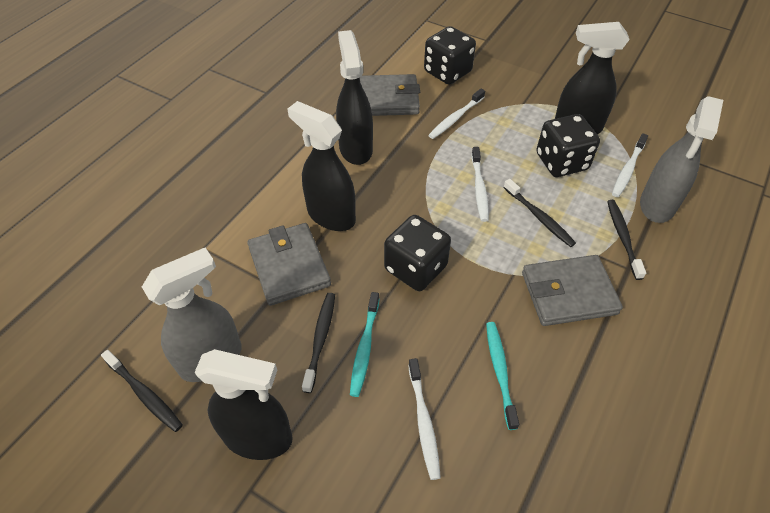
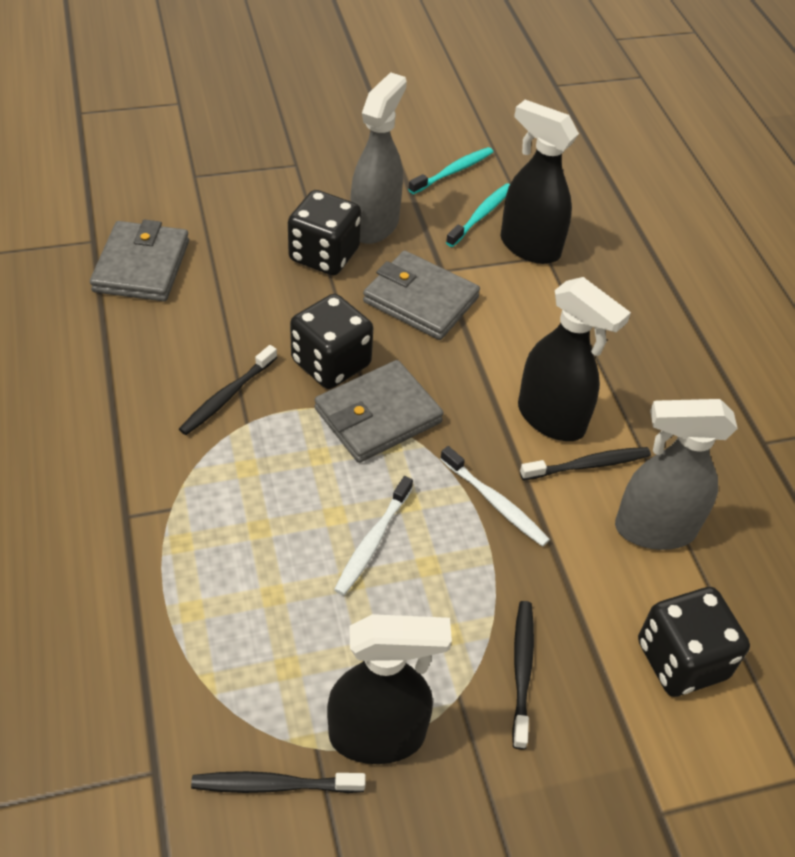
black spray bottle: 4 -> 3
white toothbrush: 4 -> 2

